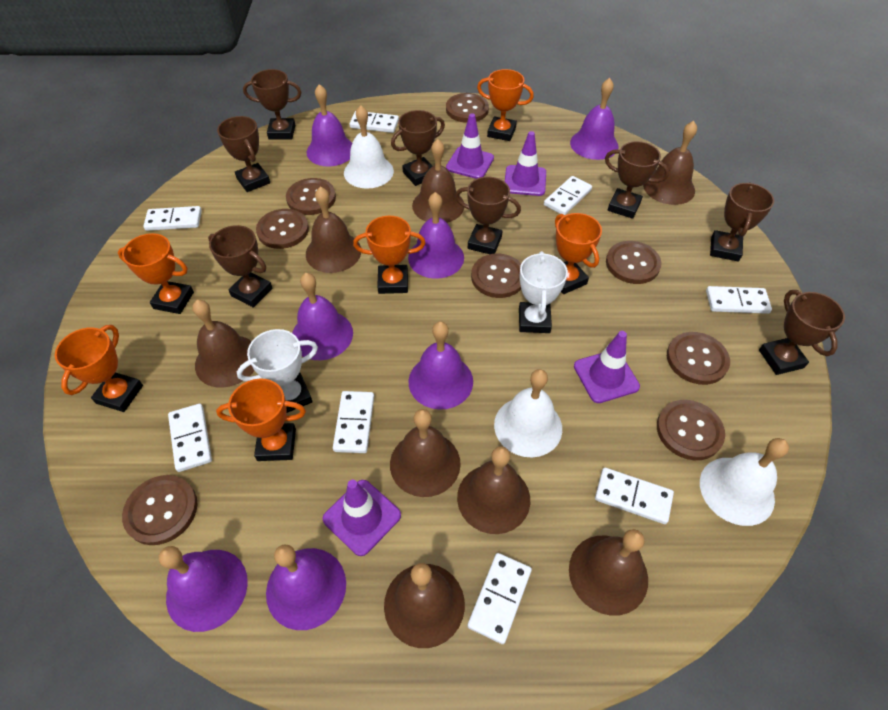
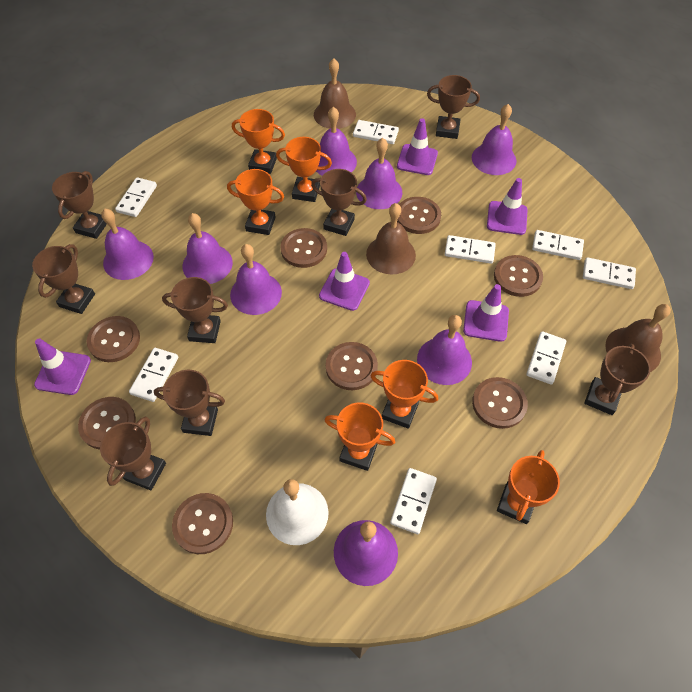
brown bell: 8 -> 3
purple bell: 7 -> 8
purple traffic cone: 4 -> 5
white bell: 3 -> 1
white trophy: 2 -> 0

